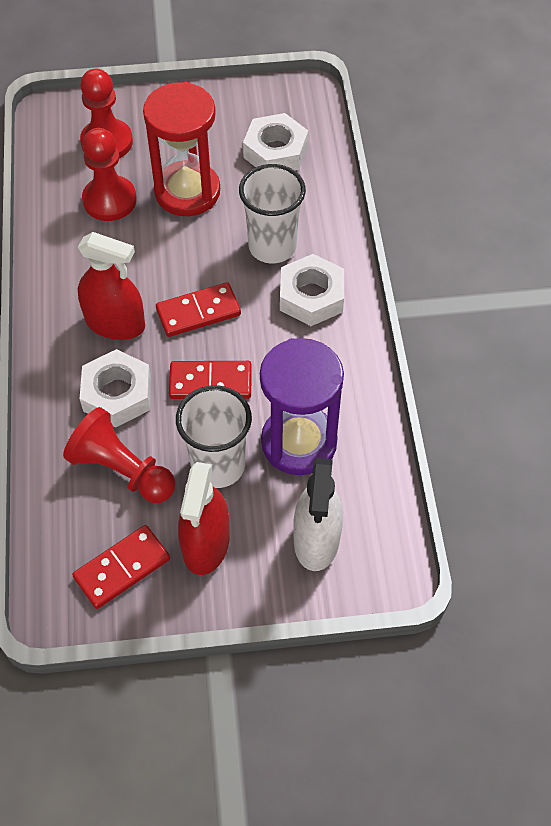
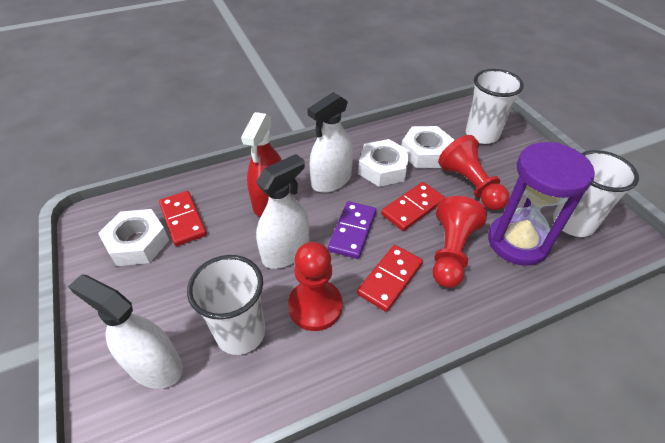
purple domino: 0 -> 1
red hourglass: 1 -> 0
red spray bottle: 2 -> 1
white cup: 2 -> 3
white spray bottle: 1 -> 3

